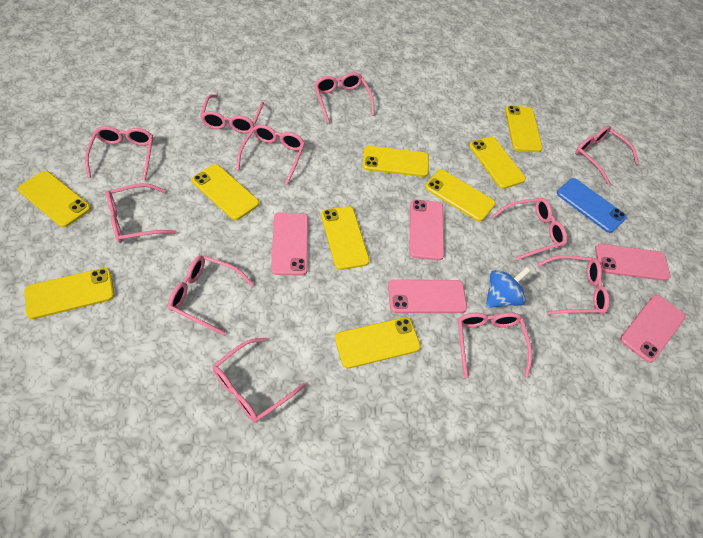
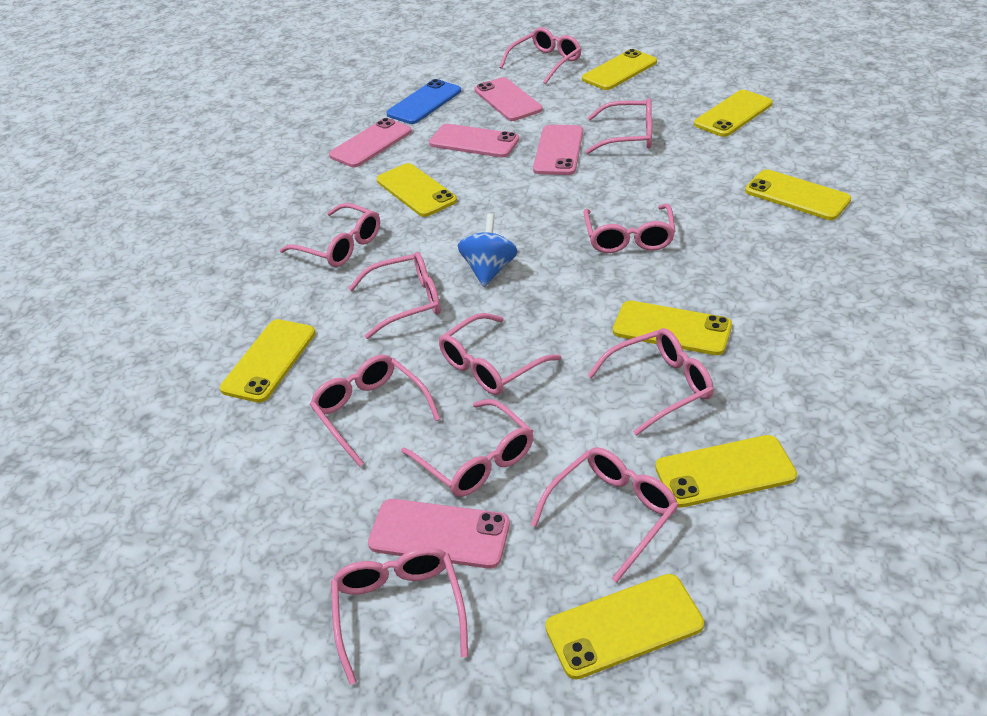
yellow phone: 9 -> 8

